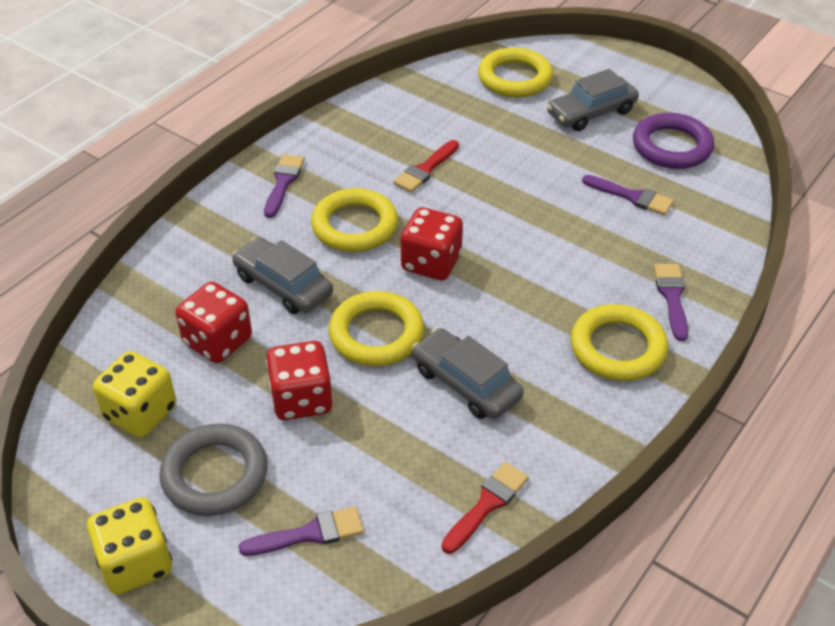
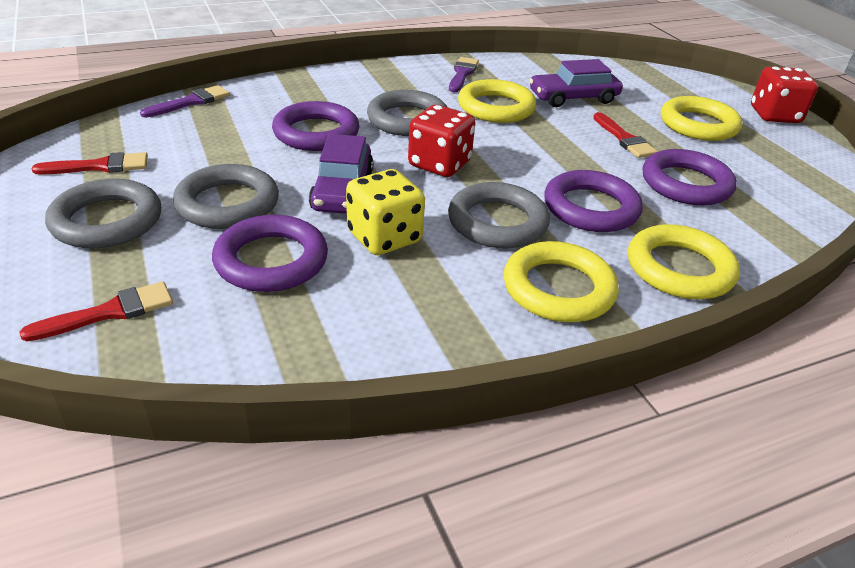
grey car: 3 -> 0
grey ring: 1 -> 4
purple brush: 4 -> 2
purple car: 0 -> 2
purple ring: 1 -> 4
red brush: 2 -> 3
red dice: 3 -> 2
yellow dice: 2 -> 1

